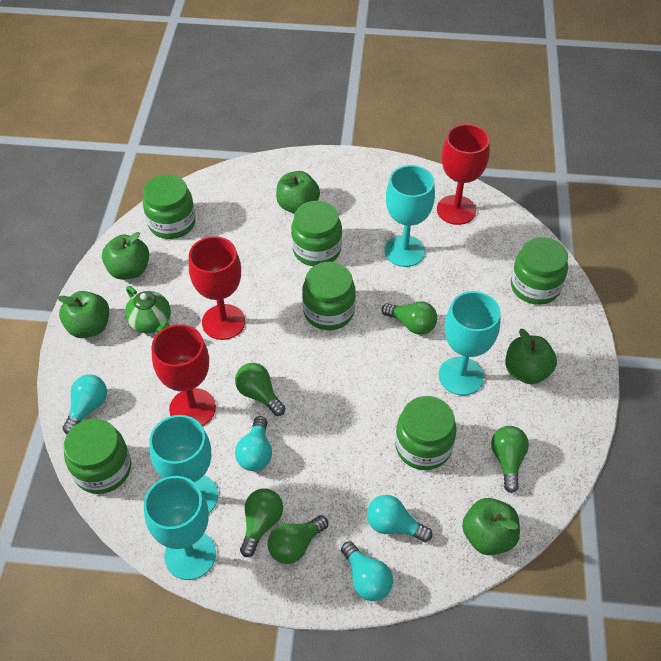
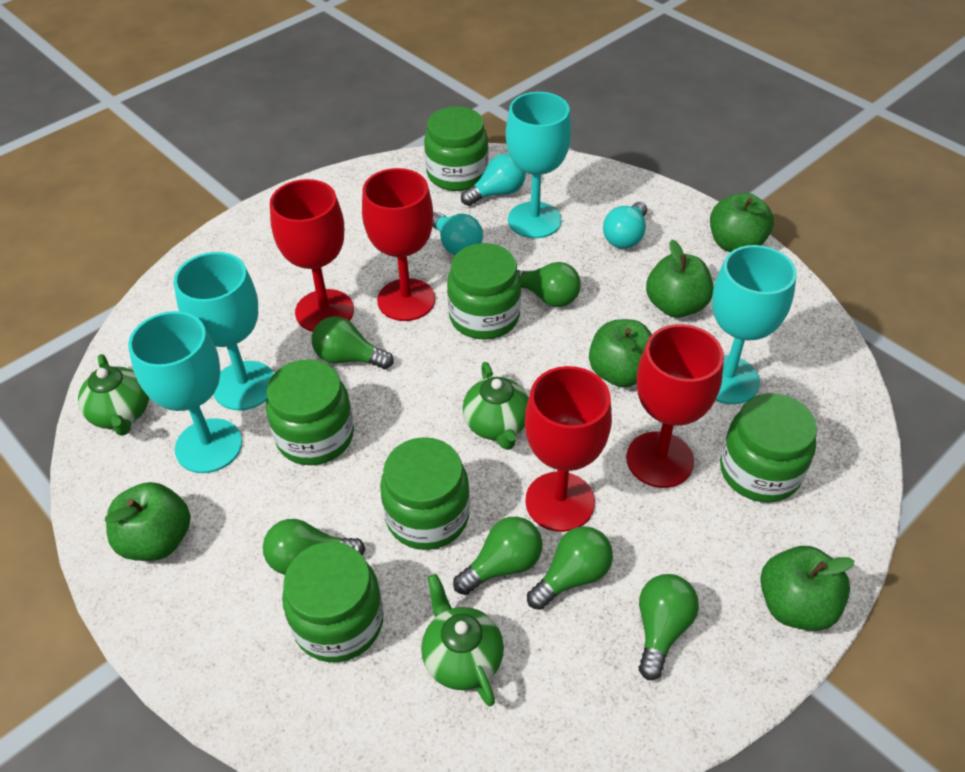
green light bulb: 5 -> 6
green teapot: 1 -> 3
red goblet: 3 -> 4
turquoise light bulb: 4 -> 3

